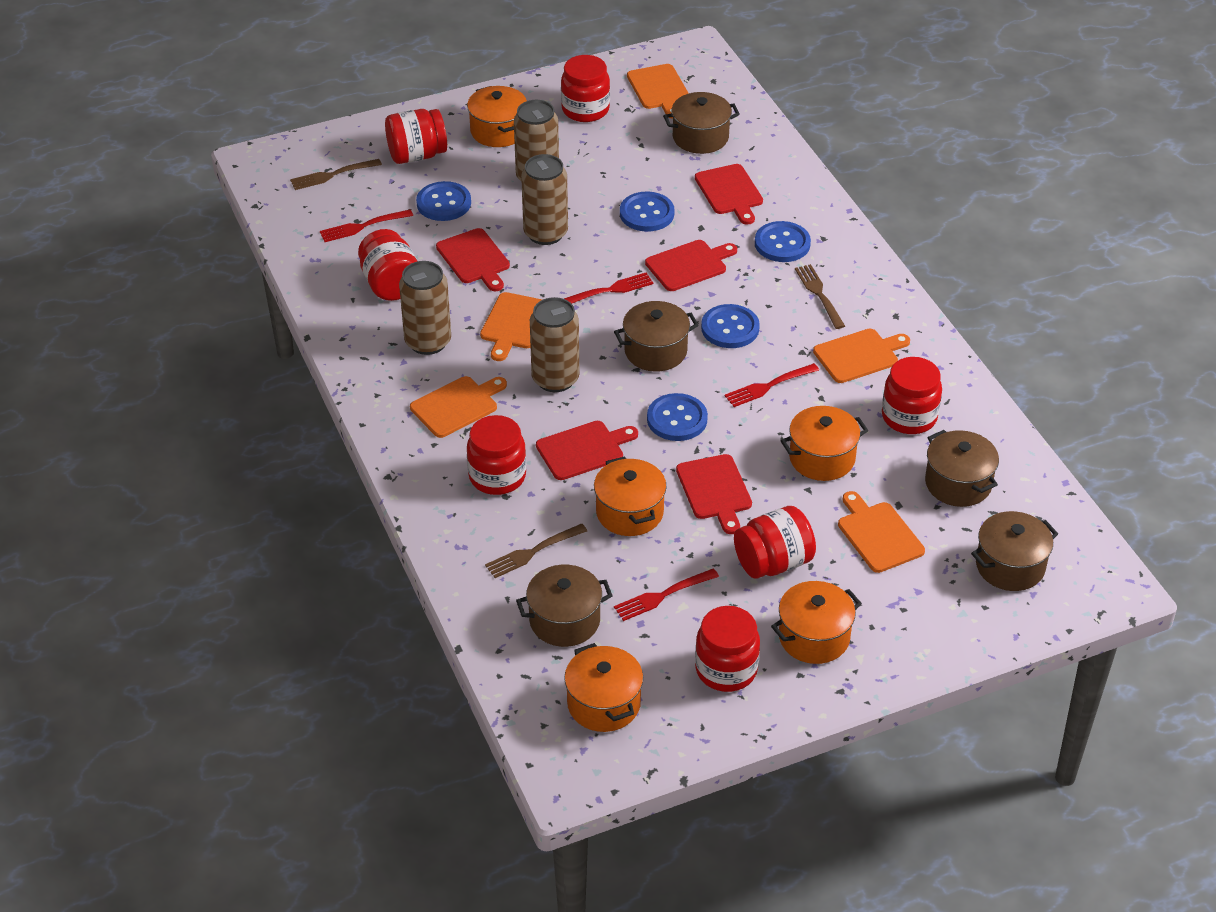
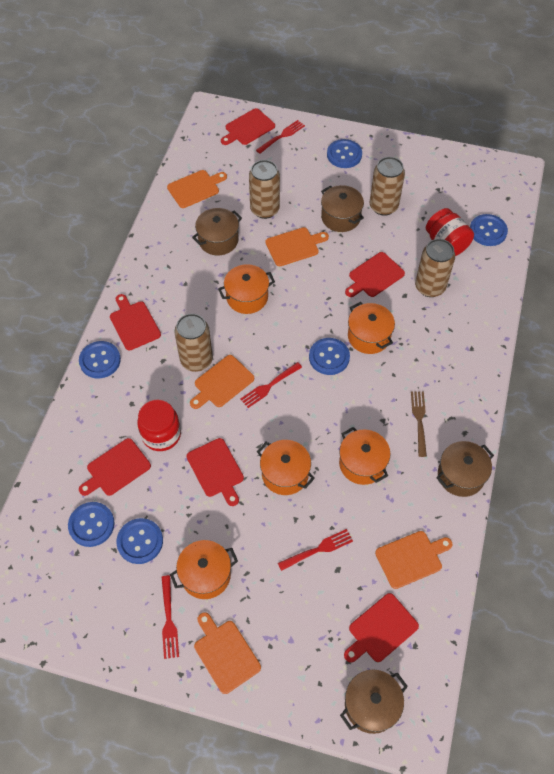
blue button: 5 -> 6
brown fork: 3 -> 1
brown pot: 5 -> 4
red cutting board: 5 -> 6
red jar: 7 -> 2

